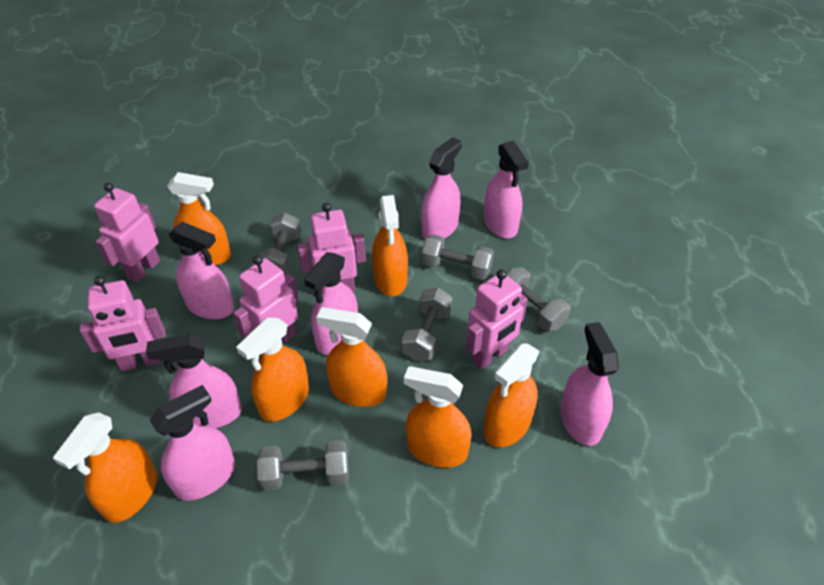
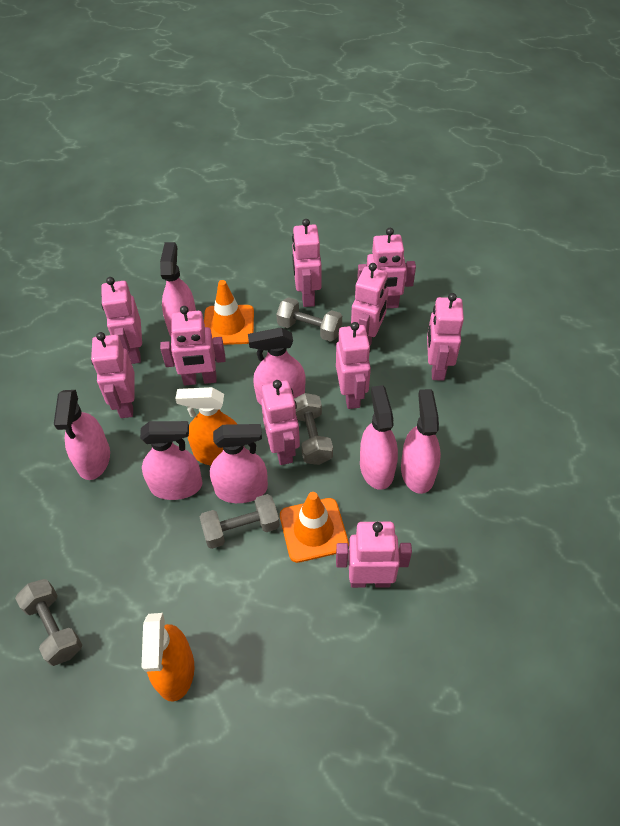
grey dumbbell: 5 -> 4
orange spray bottle: 7 -> 2
orange traffic cone: 0 -> 2
pink robot: 5 -> 10

